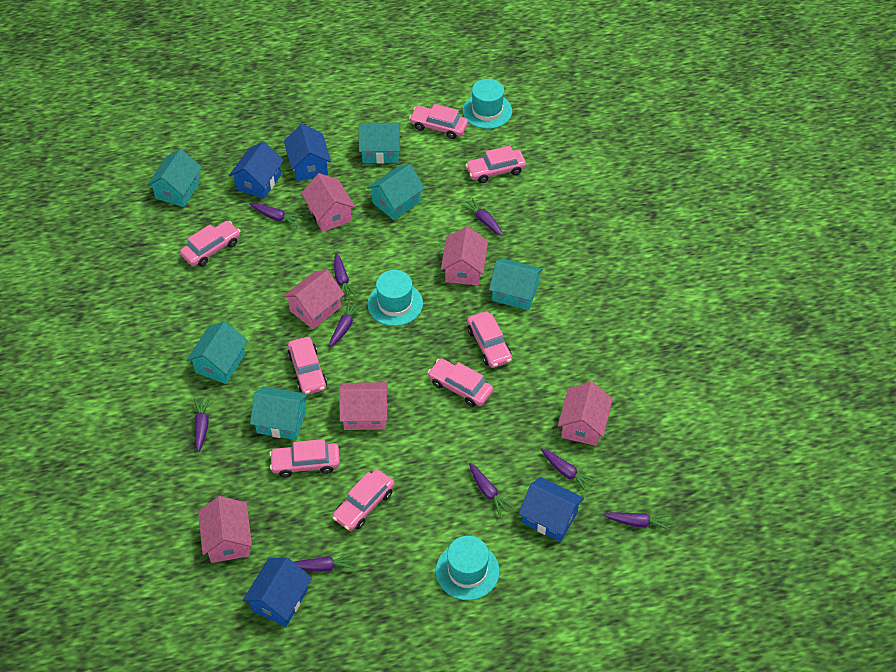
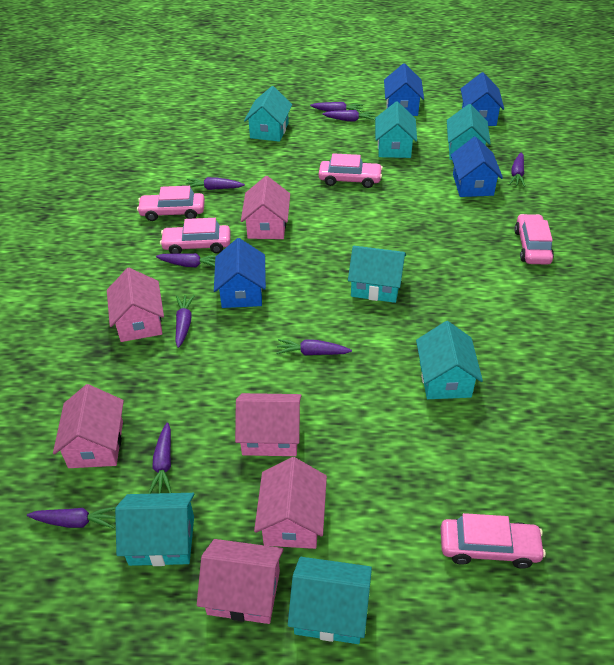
pink car: 8 -> 5
turquoise hat: 3 -> 0
turquoise house: 6 -> 7

